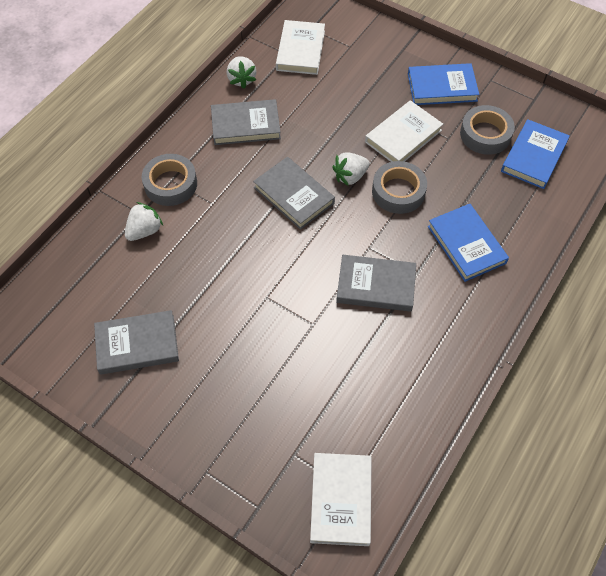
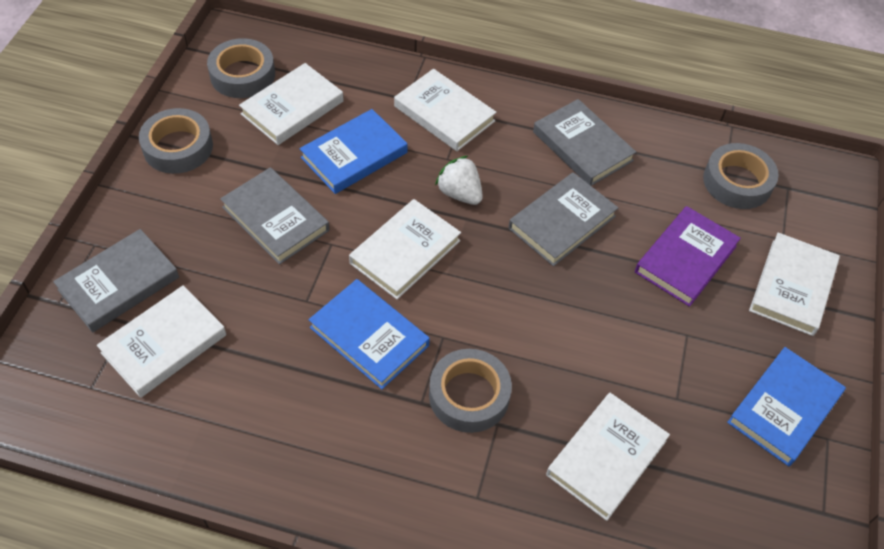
grey tape: 3 -> 4
purple book: 0 -> 1
white book: 3 -> 6
white strawberry: 3 -> 1

